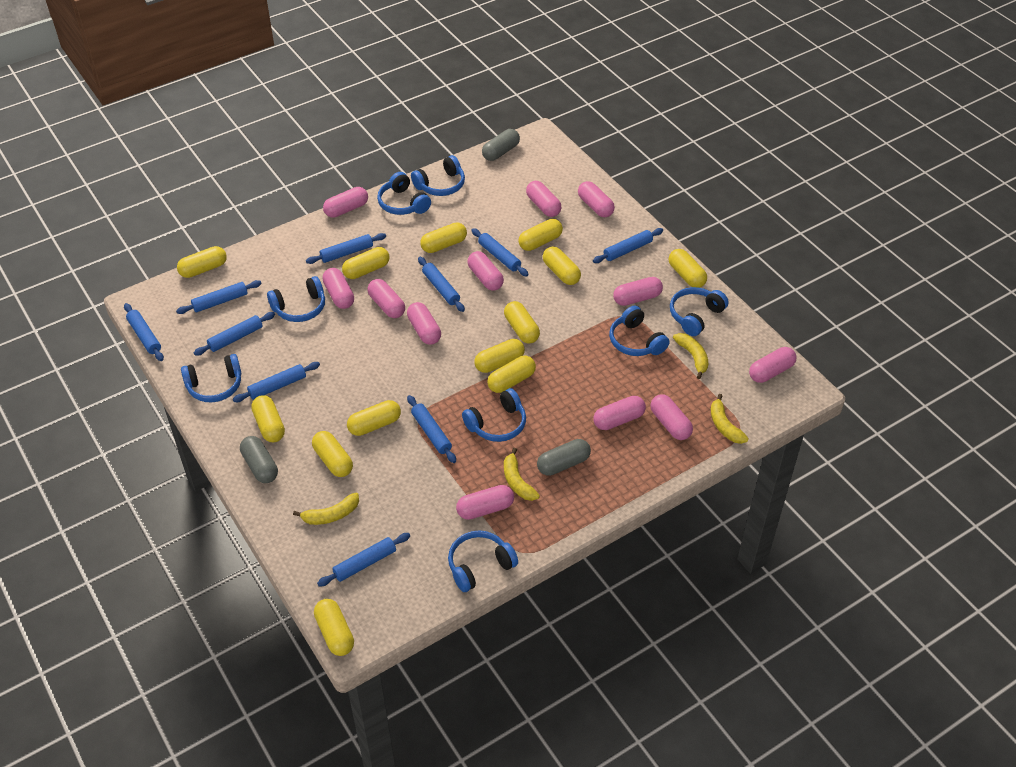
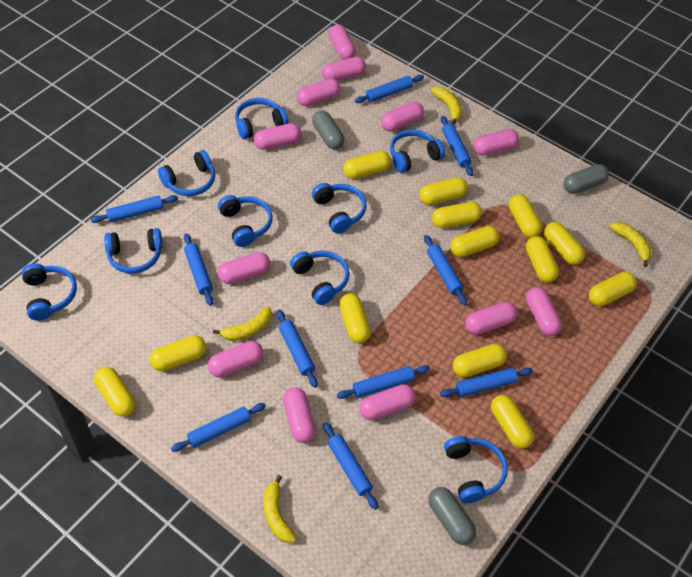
blue headphones: 8 -> 9

